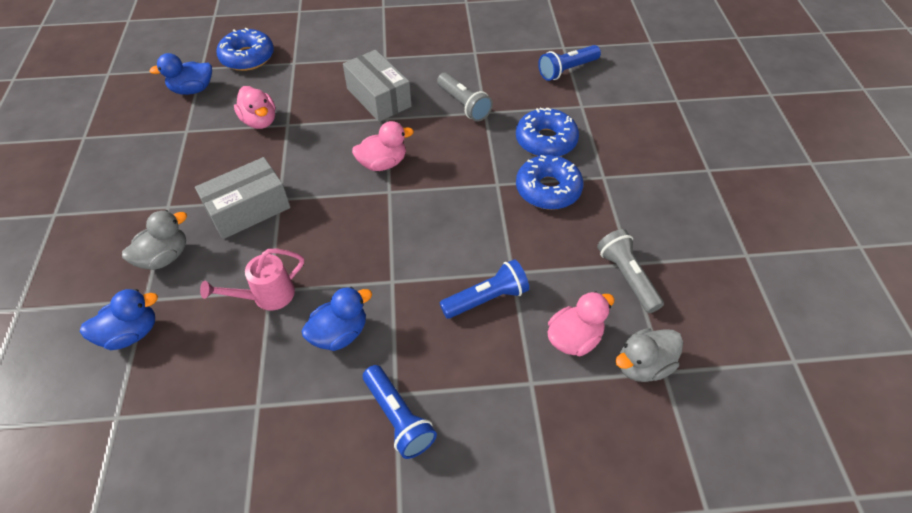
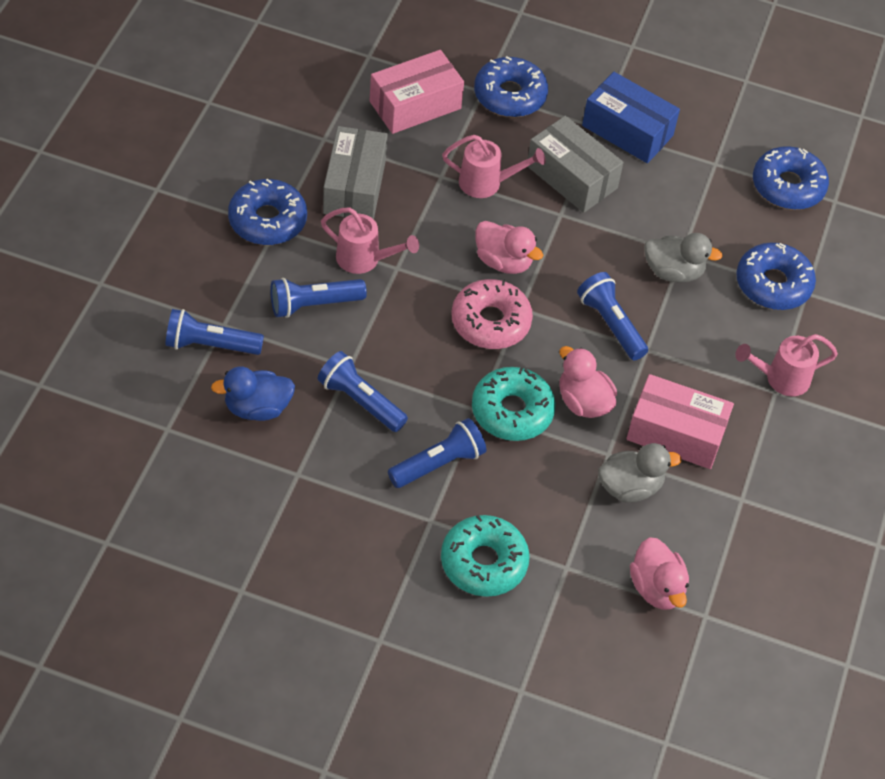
blue box: 0 -> 1
blue donut: 3 -> 4
blue duck: 3 -> 1
blue flashlight: 3 -> 5
grey flashlight: 2 -> 0
pink box: 0 -> 2
pink donut: 0 -> 1
pink watering can: 1 -> 3
turquoise donut: 0 -> 2

